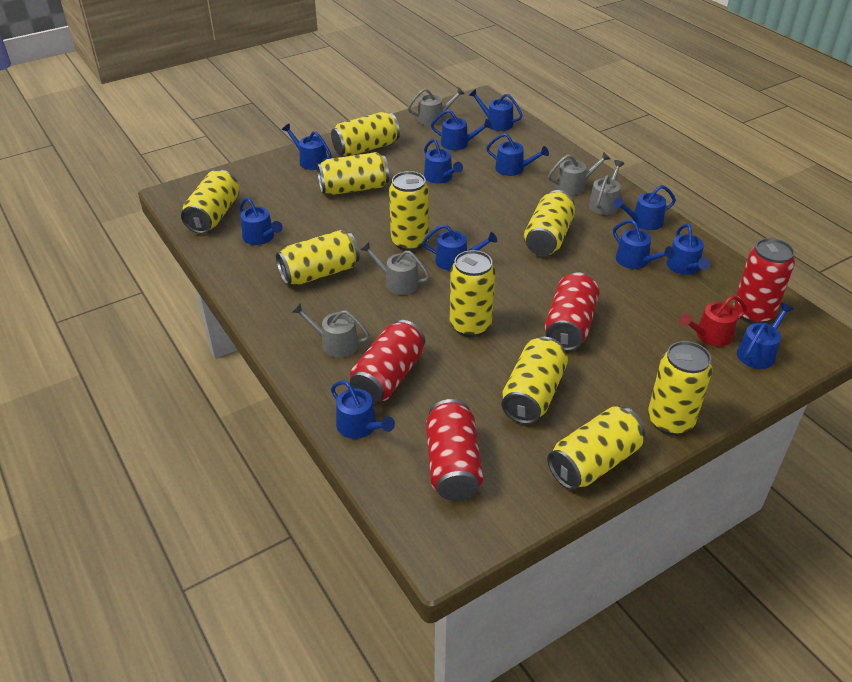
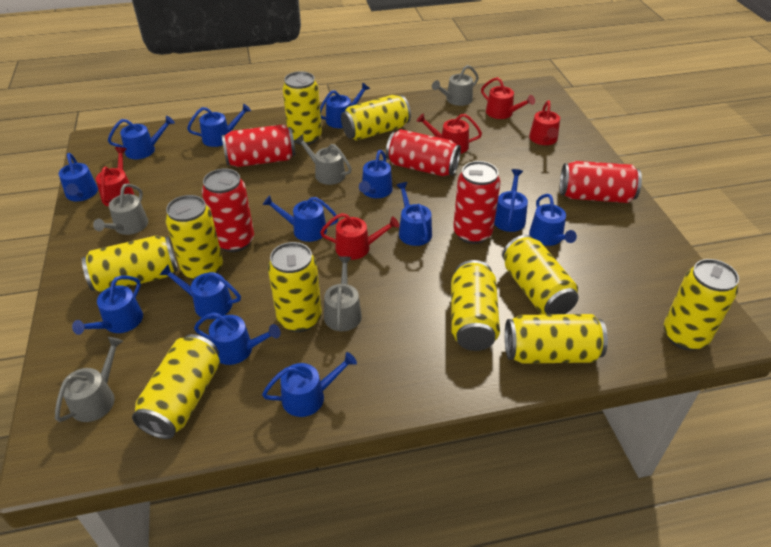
blue watering can: 12 -> 13
red can: 4 -> 5
red watering can: 1 -> 5

